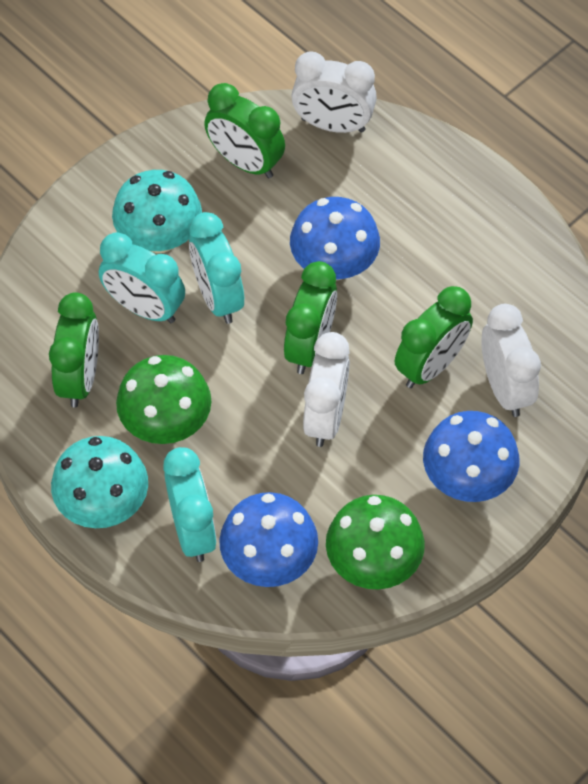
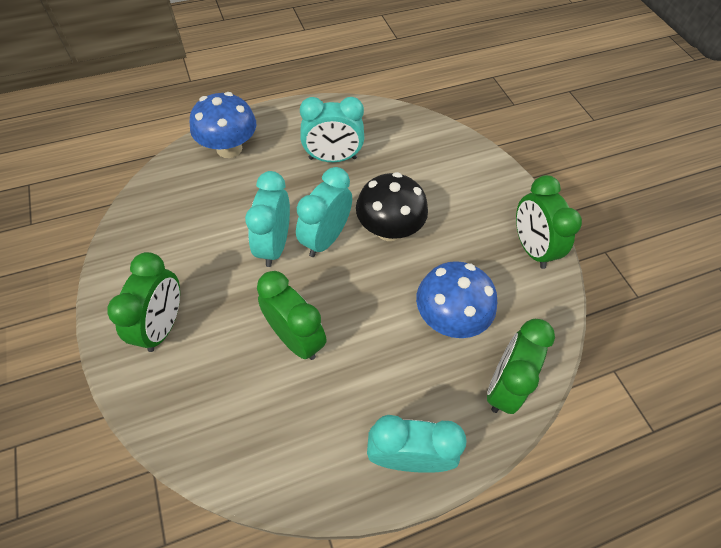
black mushroom: 0 -> 1
blue mushroom: 3 -> 2
green mushroom: 2 -> 0
turquoise clock: 3 -> 4
turquoise mushroom: 2 -> 0
white clock: 3 -> 0

